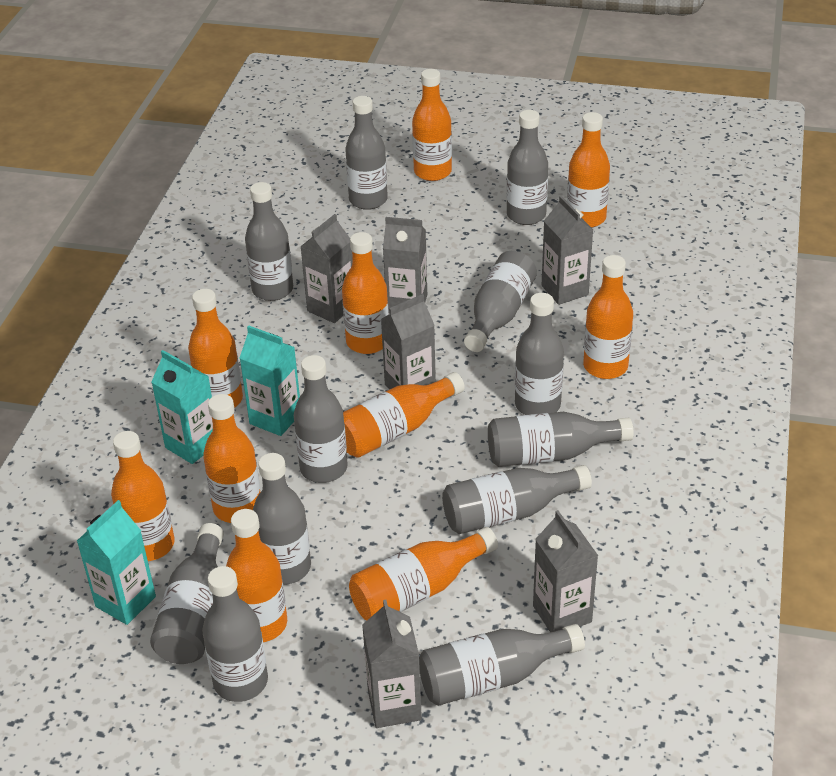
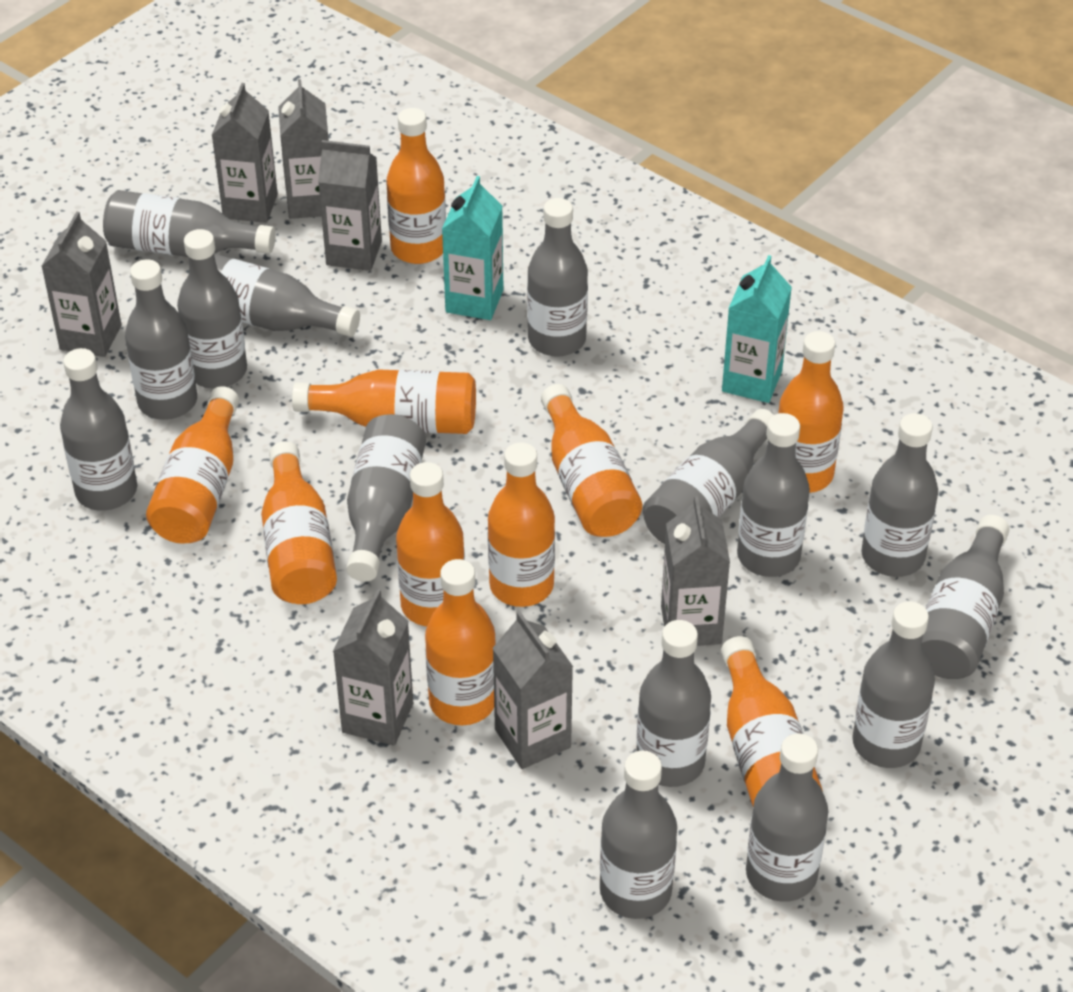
grey bottle: 12 -> 15
grey carton: 6 -> 7
turquoise carton: 3 -> 2

